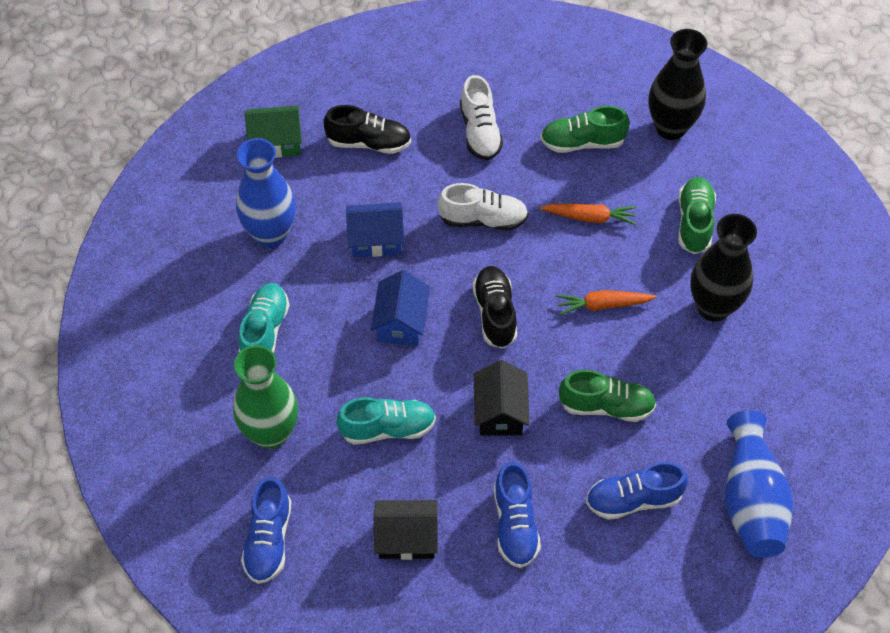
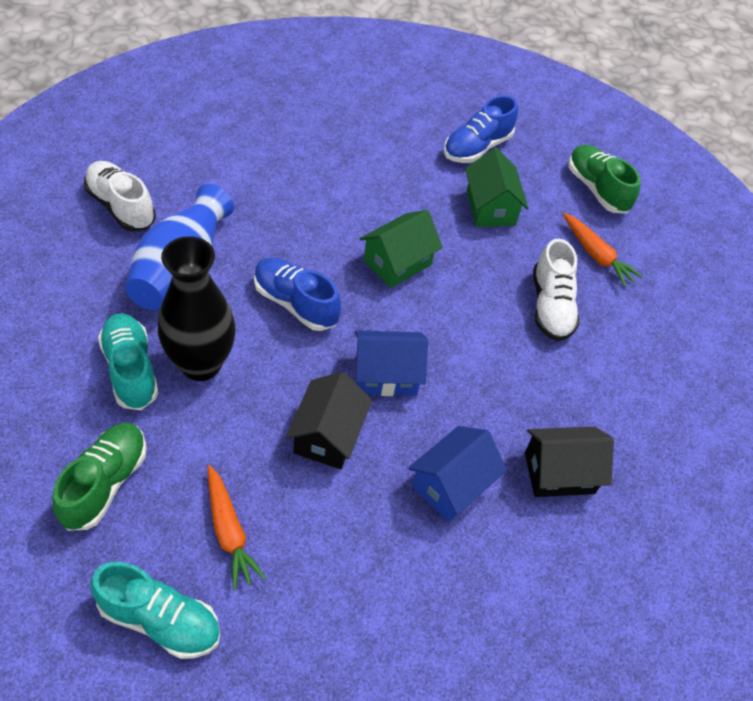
black shoe: 2 -> 0
black vase: 2 -> 1
blue shoe: 3 -> 2
blue vase: 2 -> 1
green house: 1 -> 2
green shoe: 3 -> 2
green vase: 1 -> 0

